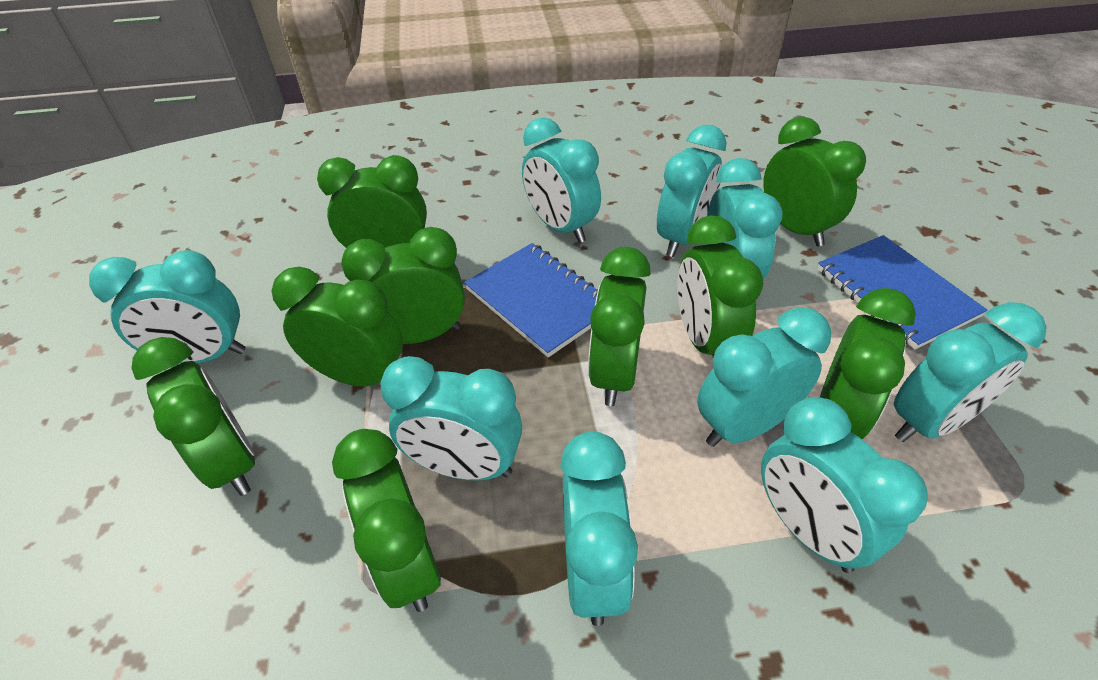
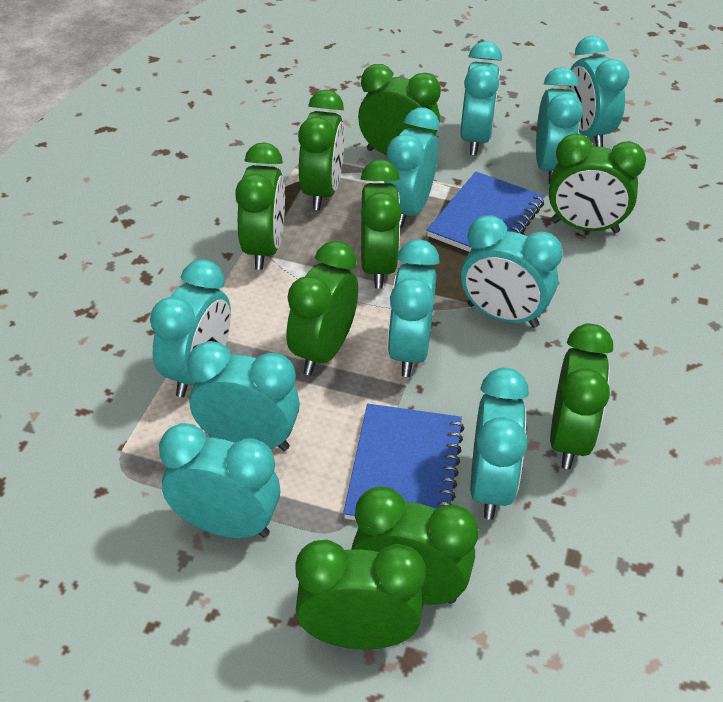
turquoise clock: 9 -> 10

